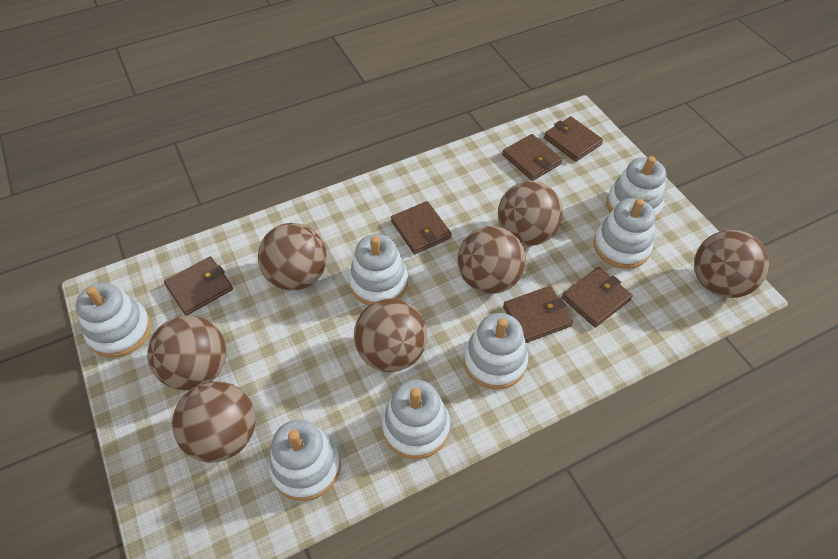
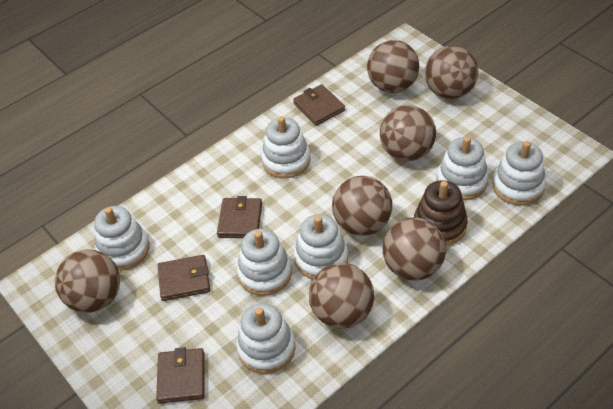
brown stacking toy: 0 -> 1
brown wallet: 6 -> 4

